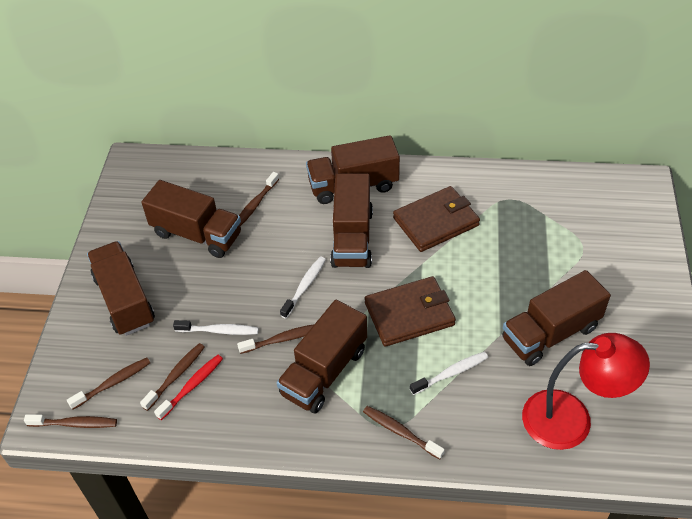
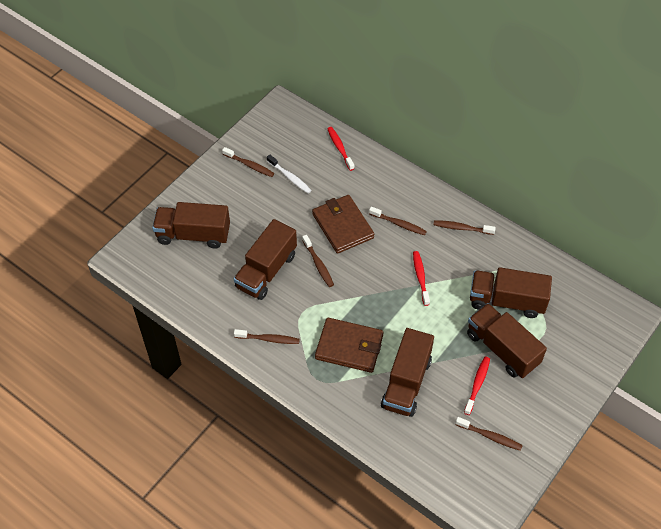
brown truck: 6 -> 5
red lamp: 1 -> 0
red toothbrush: 1 -> 3
white toothbrush: 3 -> 1

